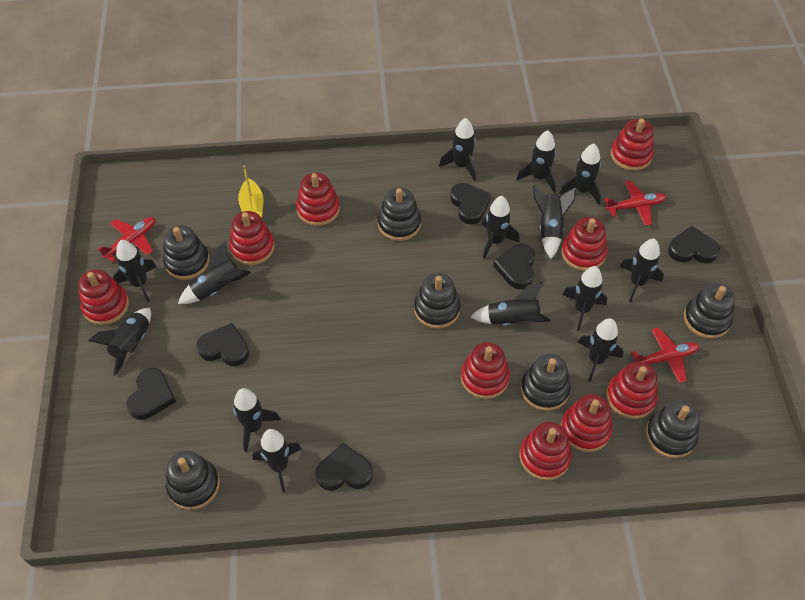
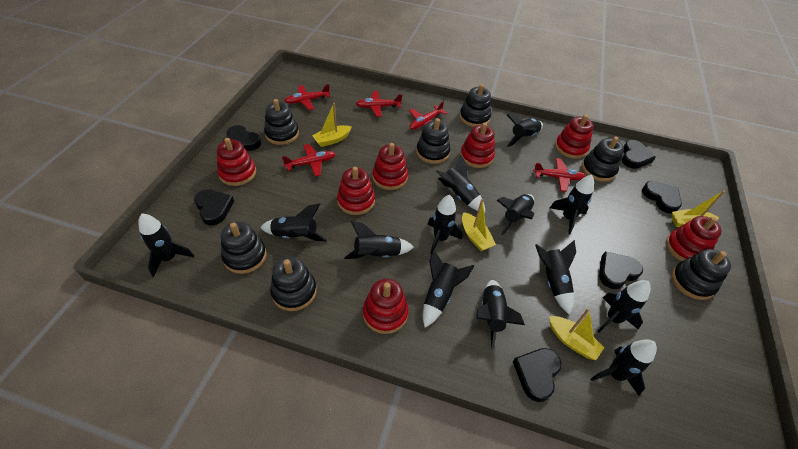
black rocket: 14 -> 13
red plane: 3 -> 5
red stacking toy: 9 -> 7
yellow boat: 1 -> 4

